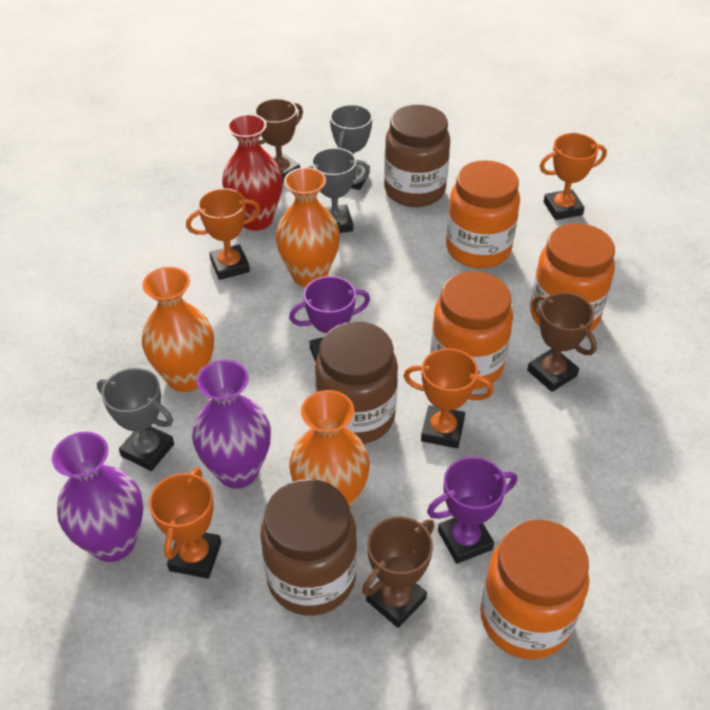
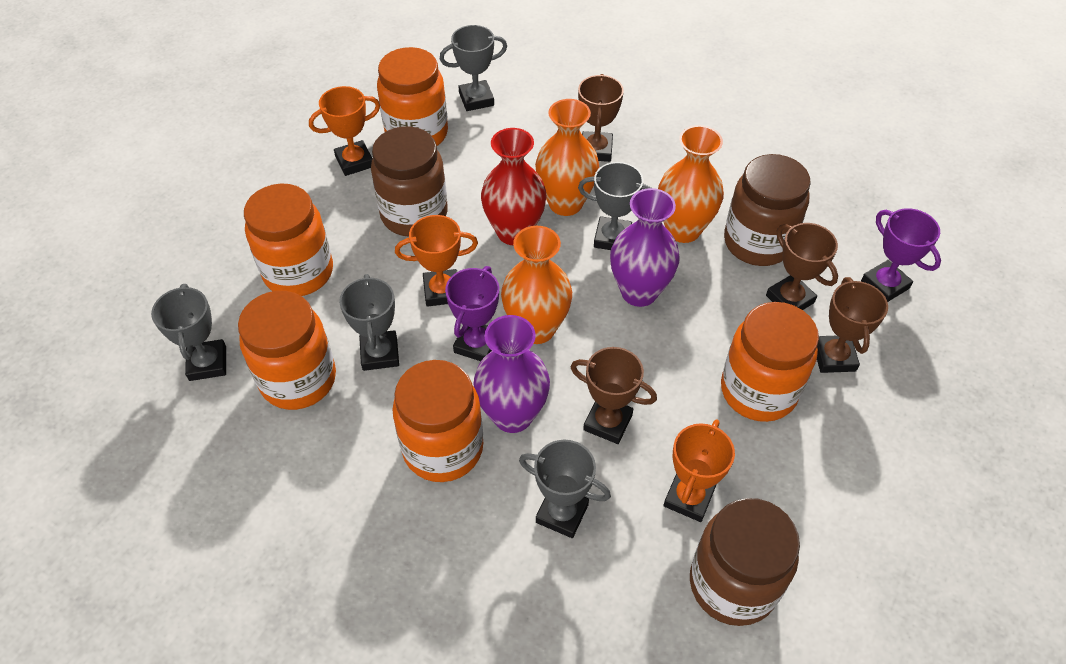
brown trophy: 3 -> 4
grey trophy: 3 -> 5
orange jar: 4 -> 5
orange trophy: 4 -> 3

